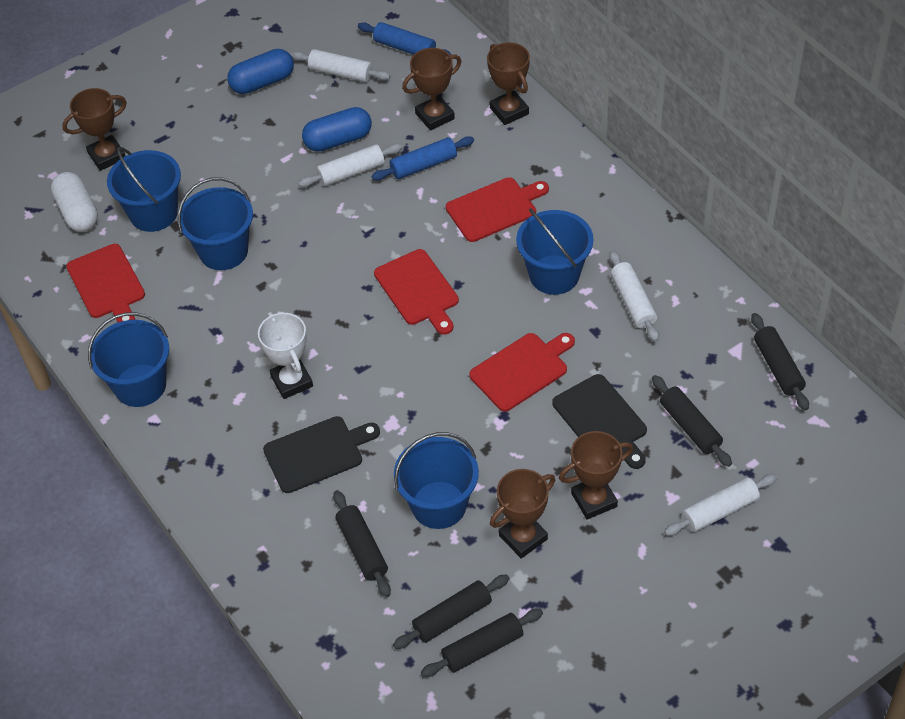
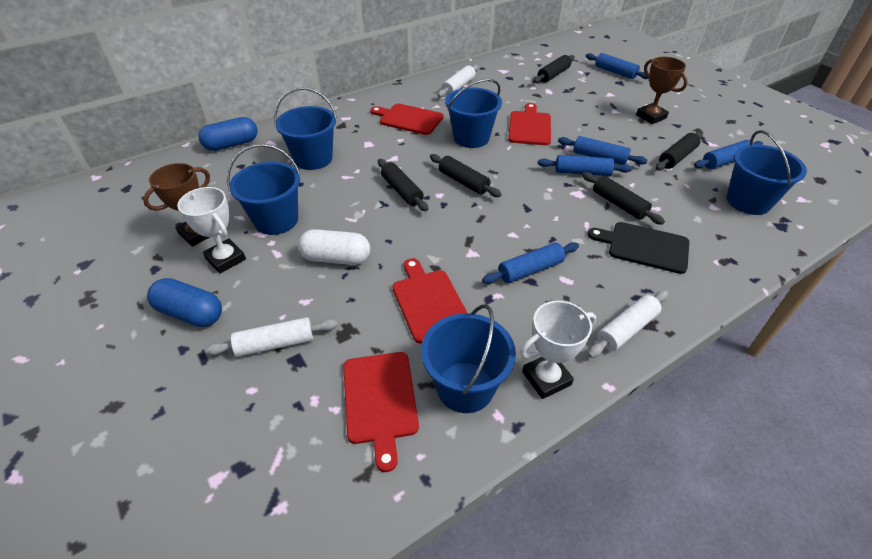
black cutting board: 2 -> 1
blue rolling pin: 2 -> 5
brown trophy: 5 -> 2
white rolling pin: 4 -> 3
white trophy: 1 -> 2

